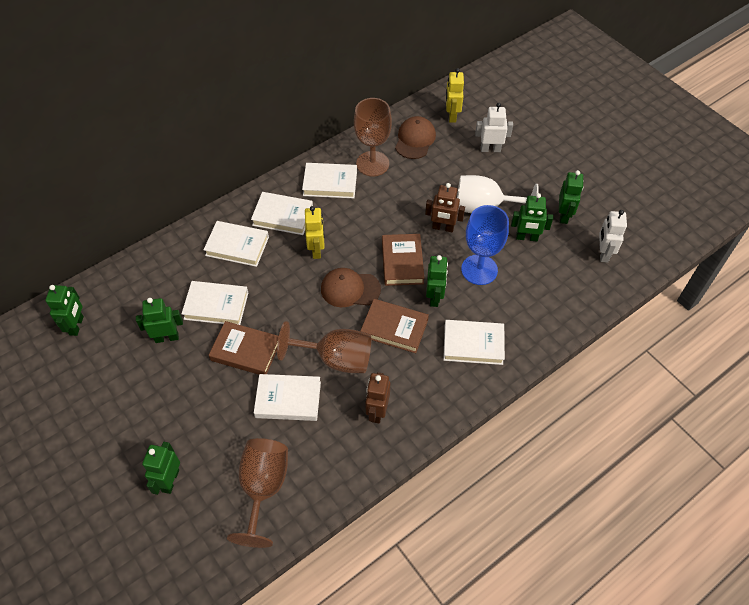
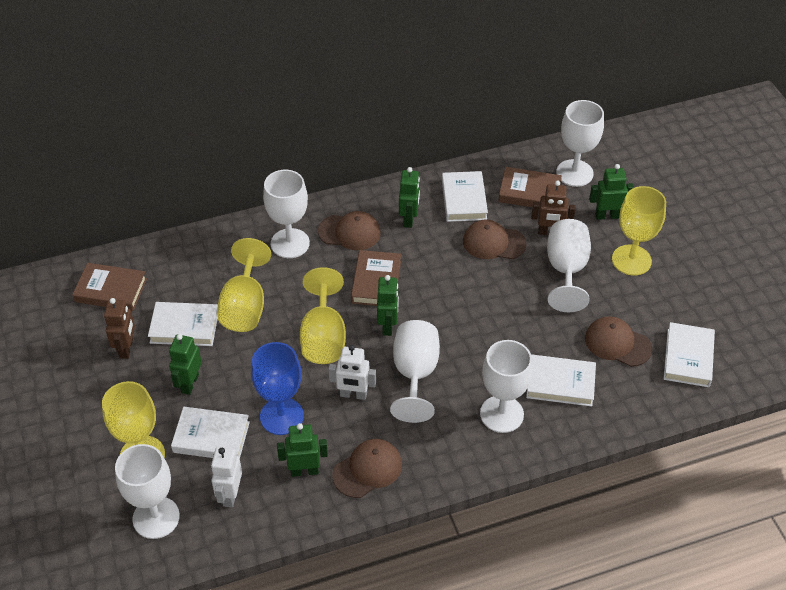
brown cap: 2 -> 4
brown goblet: 3 -> 0
green robot: 6 -> 5
white book: 6 -> 5
white goblet: 1 -> 6
yellow goblet: 0 -> 4
yellow robot: 2 -> 0

